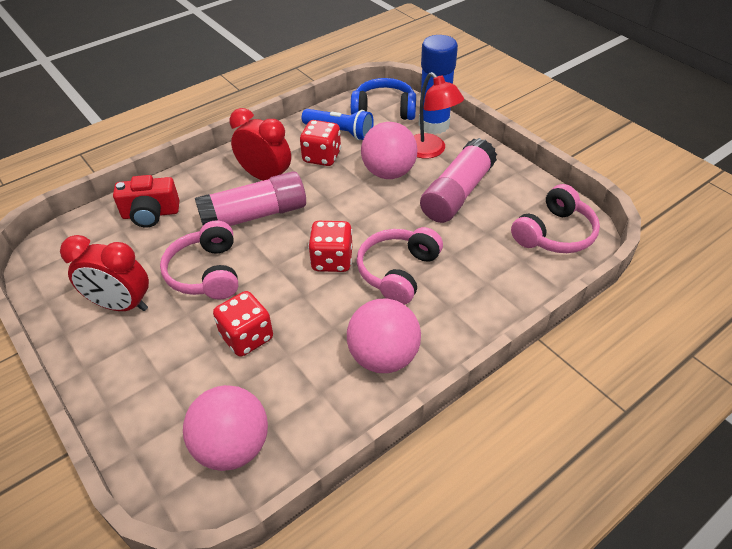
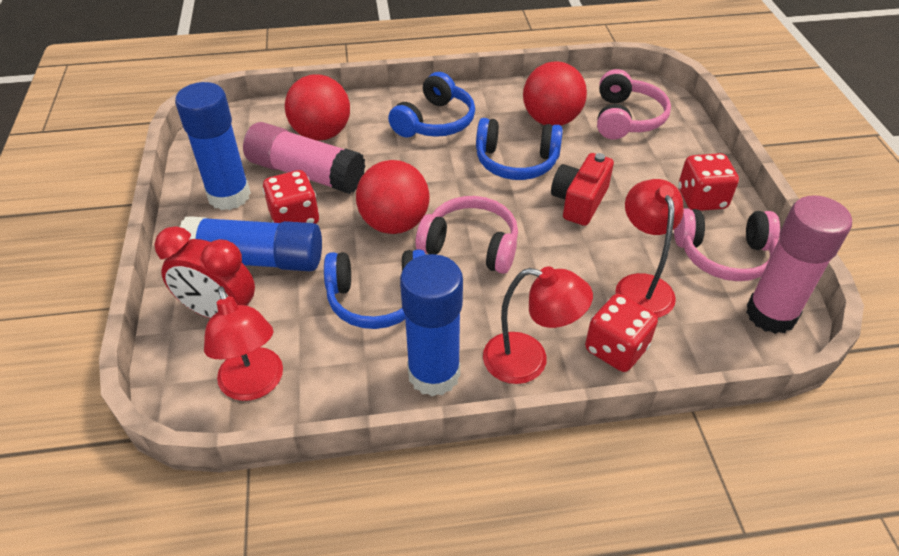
blue flashlight: 1 -> 0
blue glue stick: 1 -> 3
blue headphones: 1 -> 3
pink ball: 3 -> 0
red ball: 0 -> 3
red clock: 2 -> 1
red lamp: 1 -> 3

